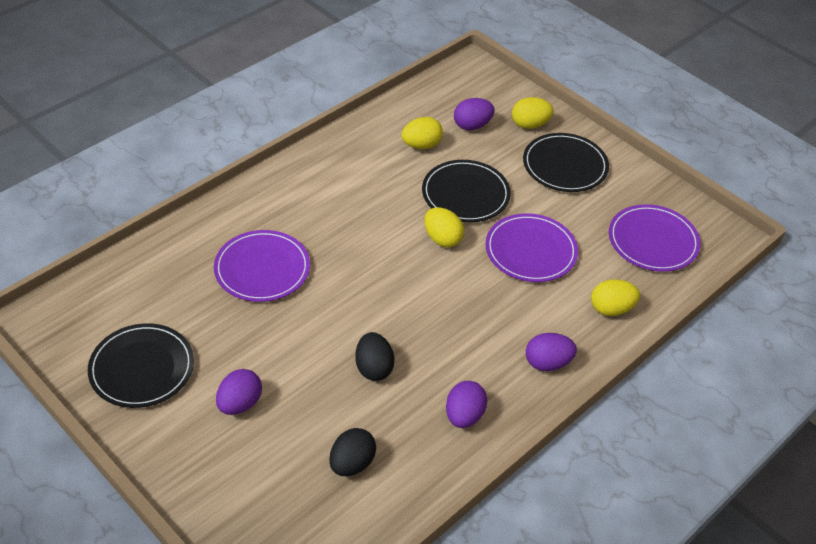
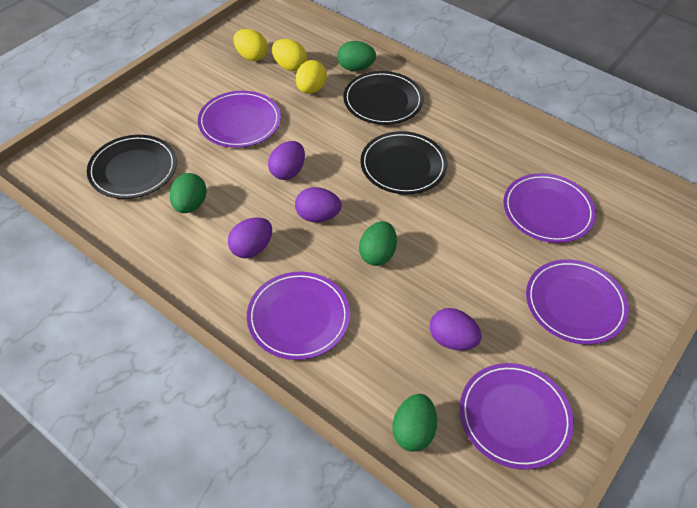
black egg: 2 -> 0
green egg: 0 -> 4
purple plate: 3 -> 5
yellow egg: 4 -> 3

